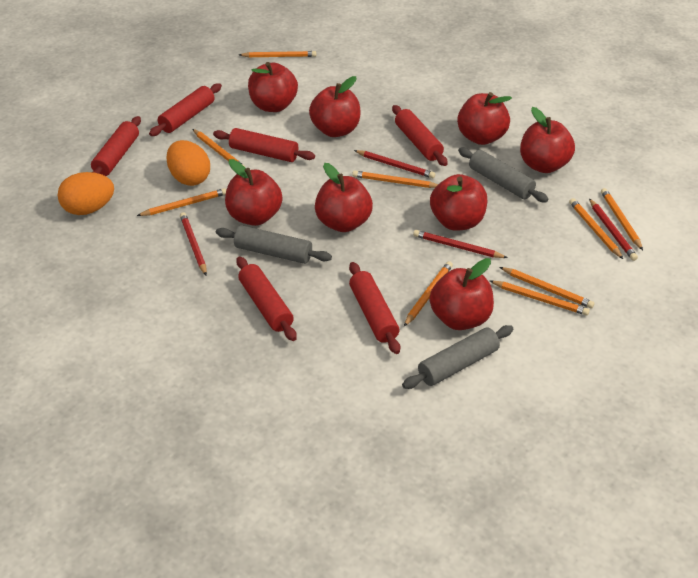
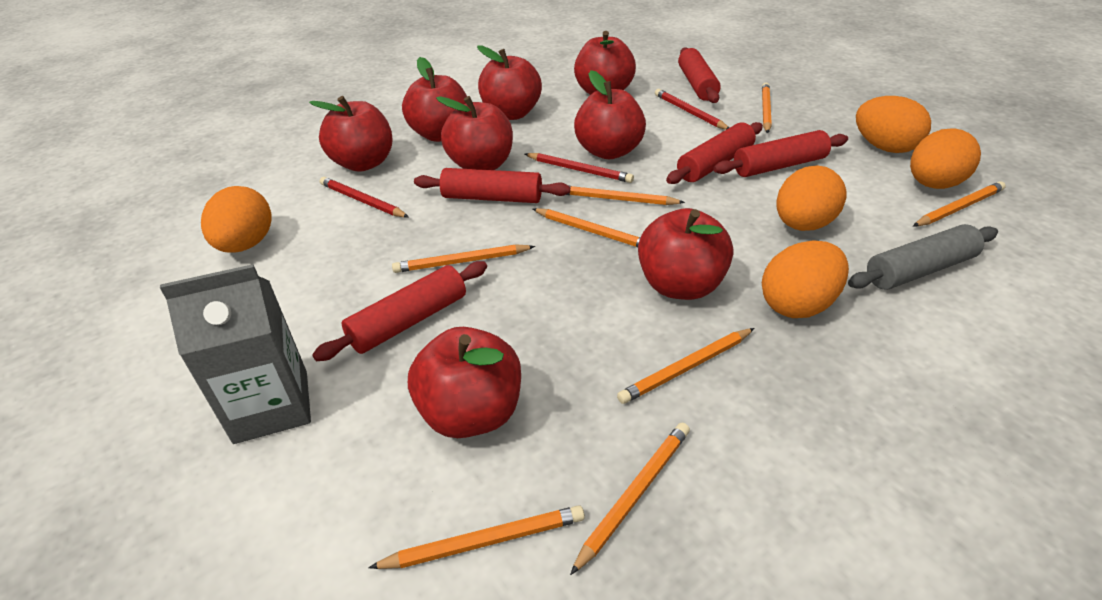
grey carton: 0 -> 1
grey rolling pin: 3 -> 1
orange egg: 2 -> 5
orange pencil: 9 -> 8
red pencil: 4 -> 3
red rolling pin: 6 -> 5

